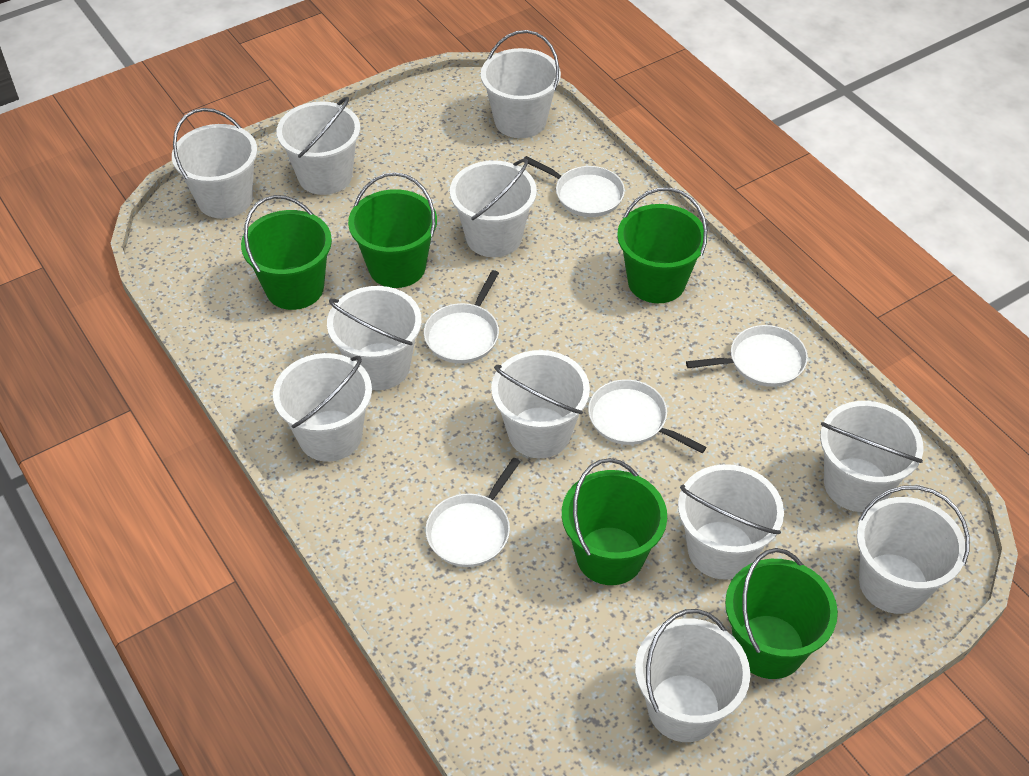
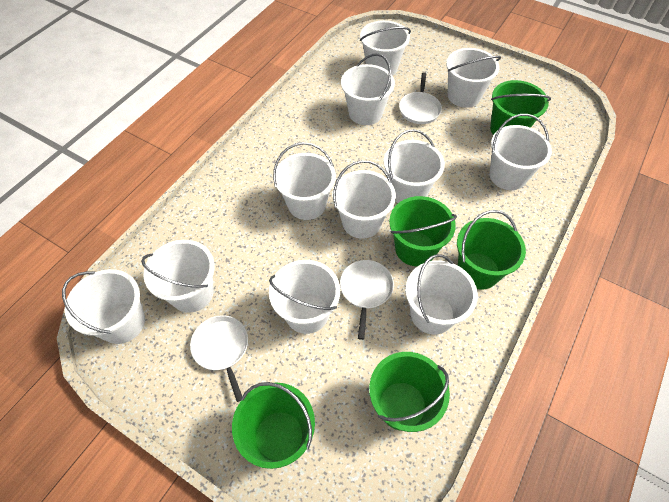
white pan: 5 -> 3

